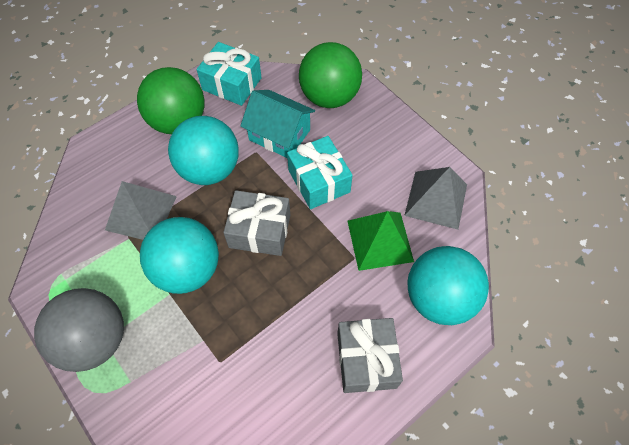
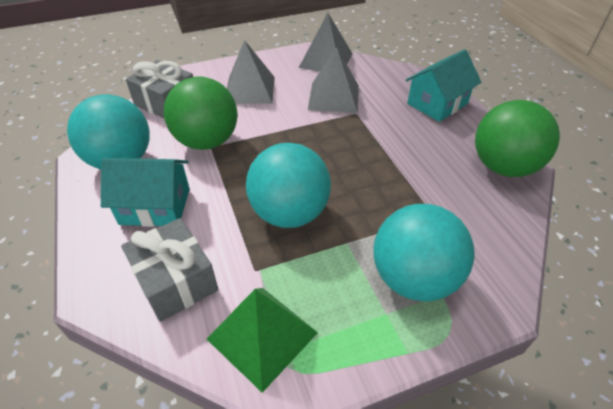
grey ball: 1 -> 0
grey pyramid: 2 -> 3
turquoise gift: 2 -> 0
turquoise house: 1 -> 2

